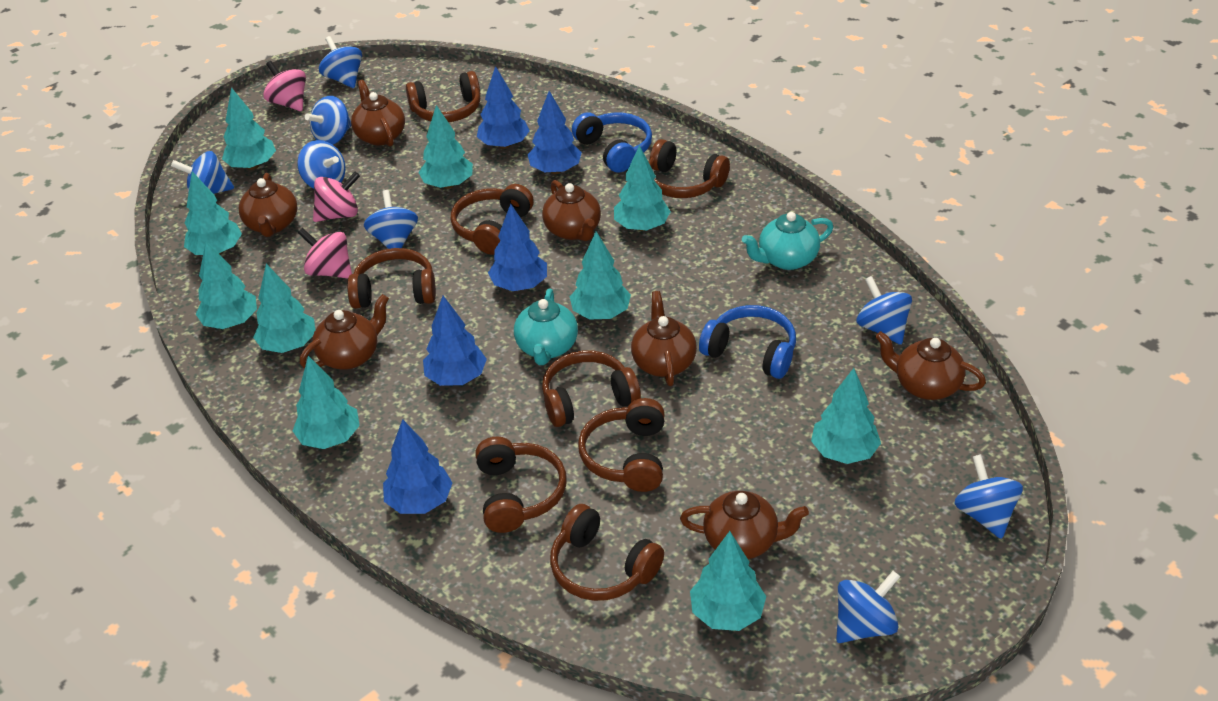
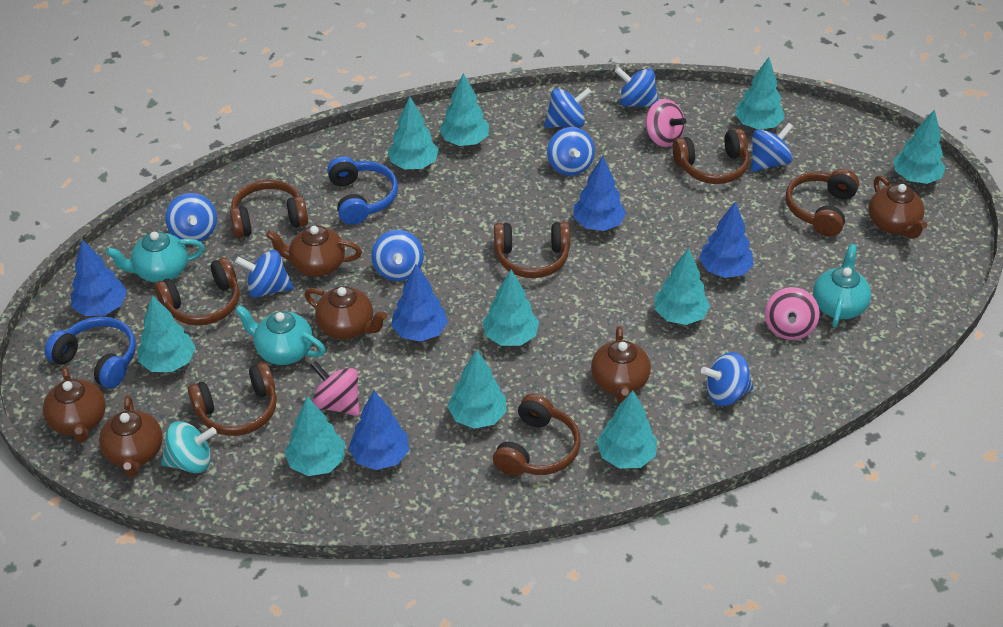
brown headphones: 8 -> 7
brown teapot: 7 -> 6
turquoise spinning top: 0 -> 1
turquoise teapot: 2 -> 3

